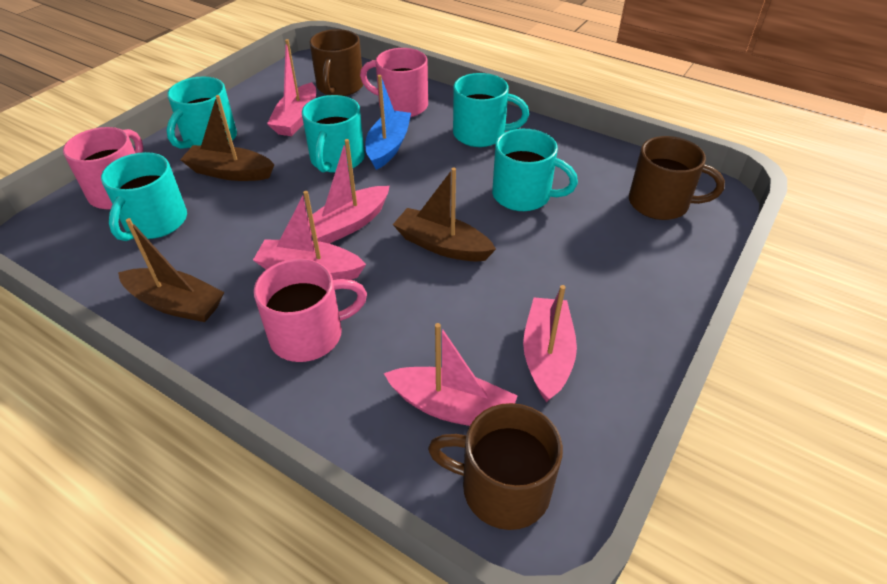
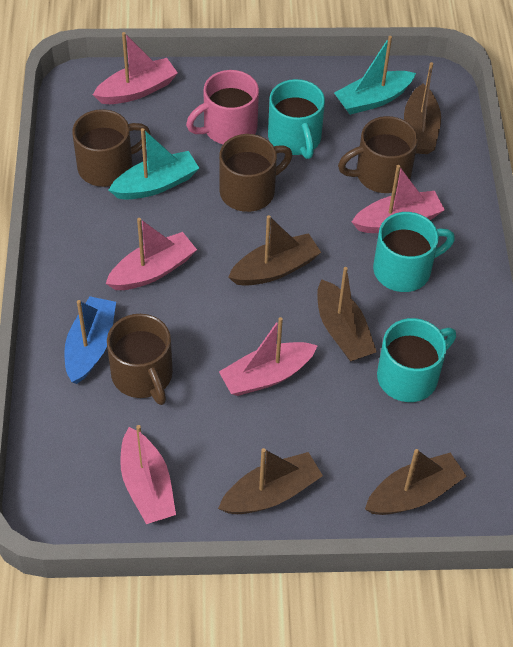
brown boat: 3 -> 5
brown mug: 3 -> 4
pink mug: 3 -> 1
turquoise boat: 0 -> 2
turquoise mug: 5 -> 3

